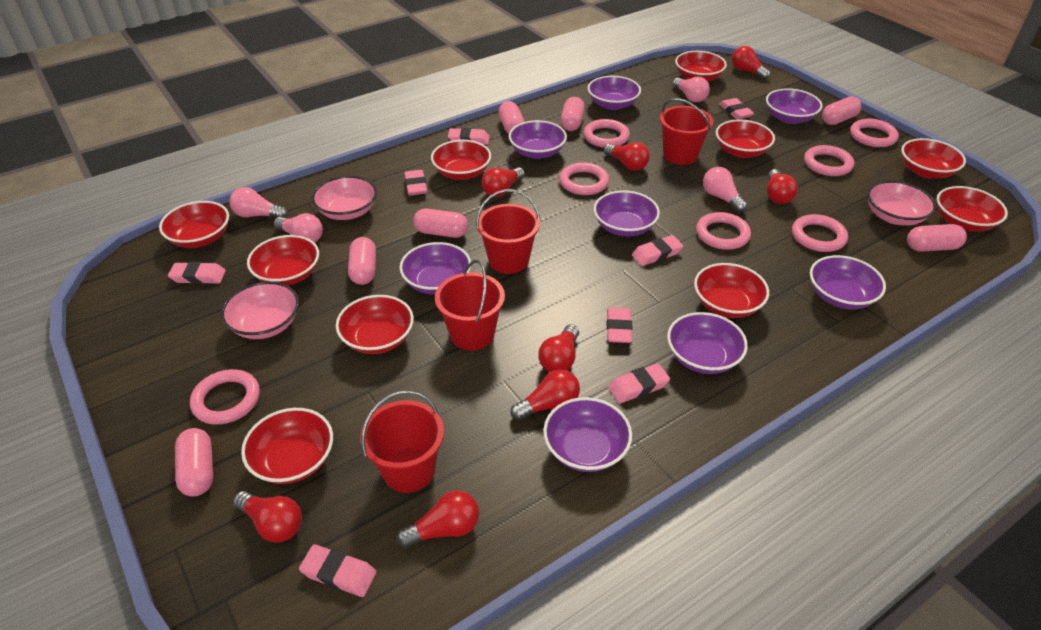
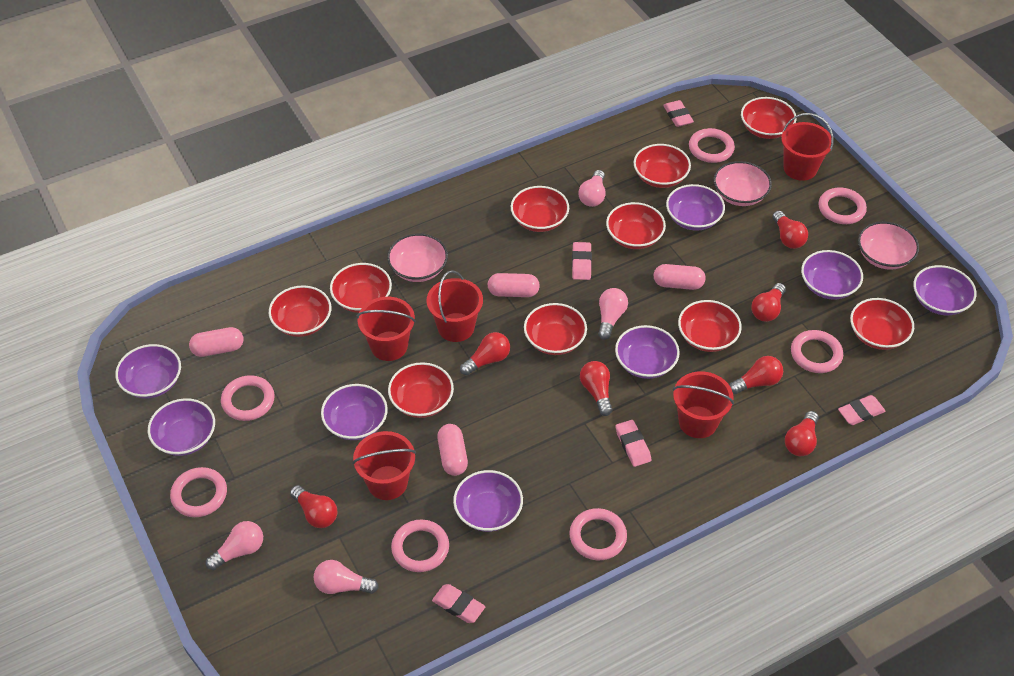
pink capsule: 7 -> 4
pink eraser: 8 -> 5
red bucket: 4 -> 5
red light bulb: 8 -> 7

